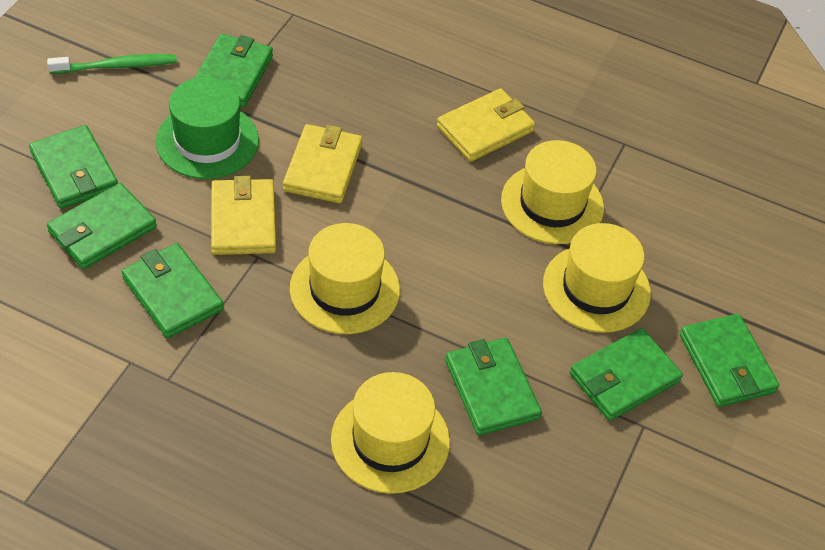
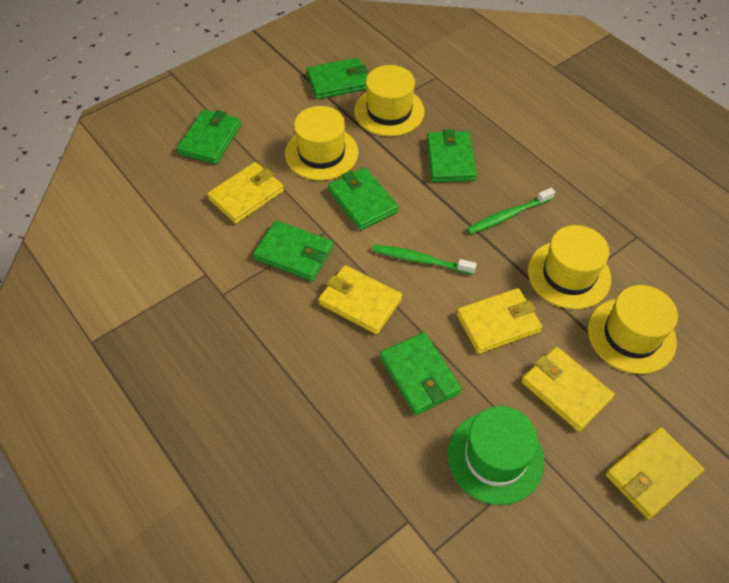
green toothbrush: 1 -> 2
green wallet: 7 -> 6
yellow wallet: 3 -> 5

